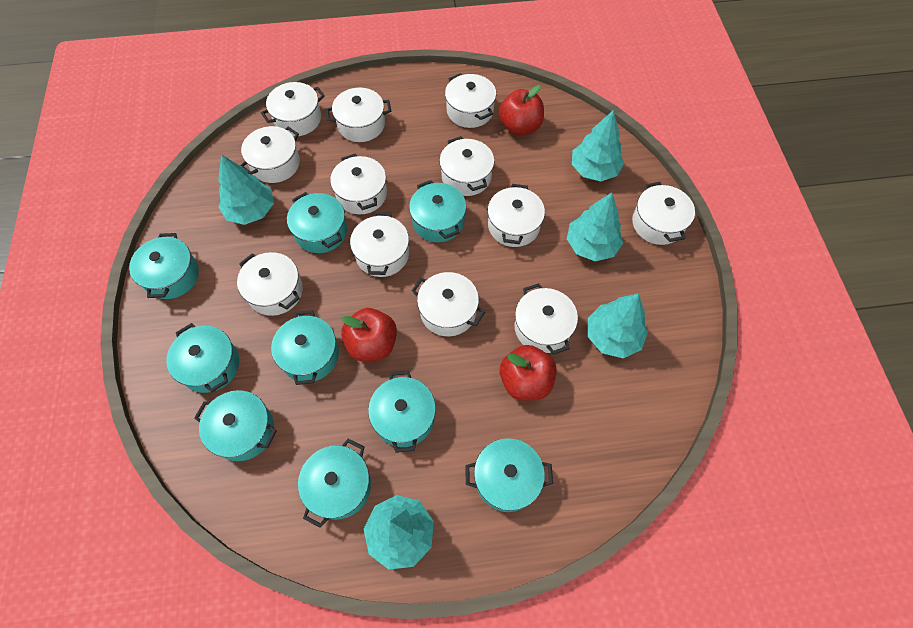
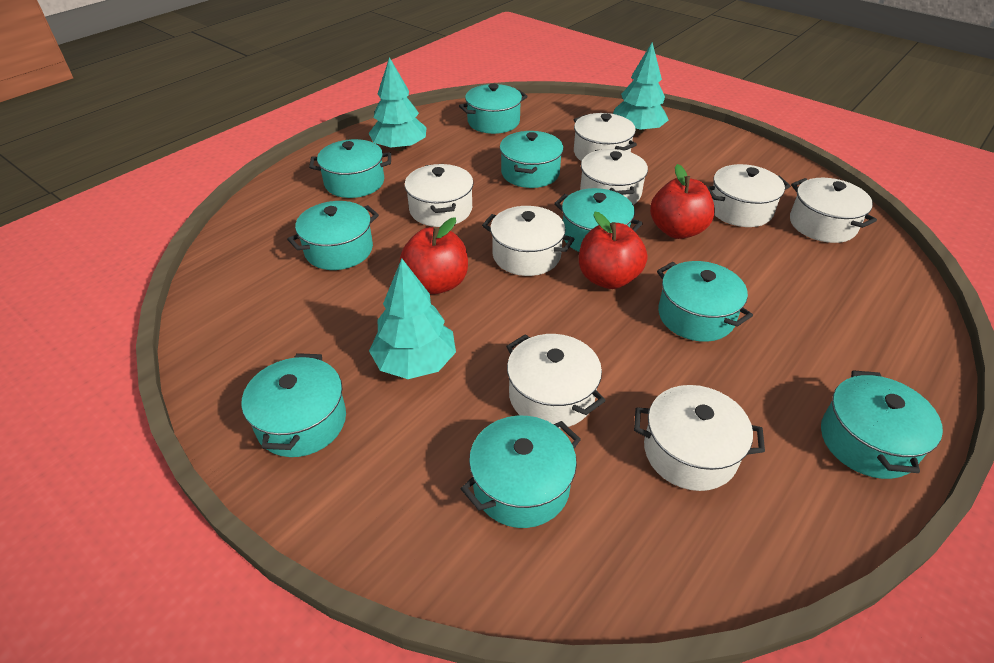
turquoise tree: 5 -> 3
white pot: 12 -> 8

